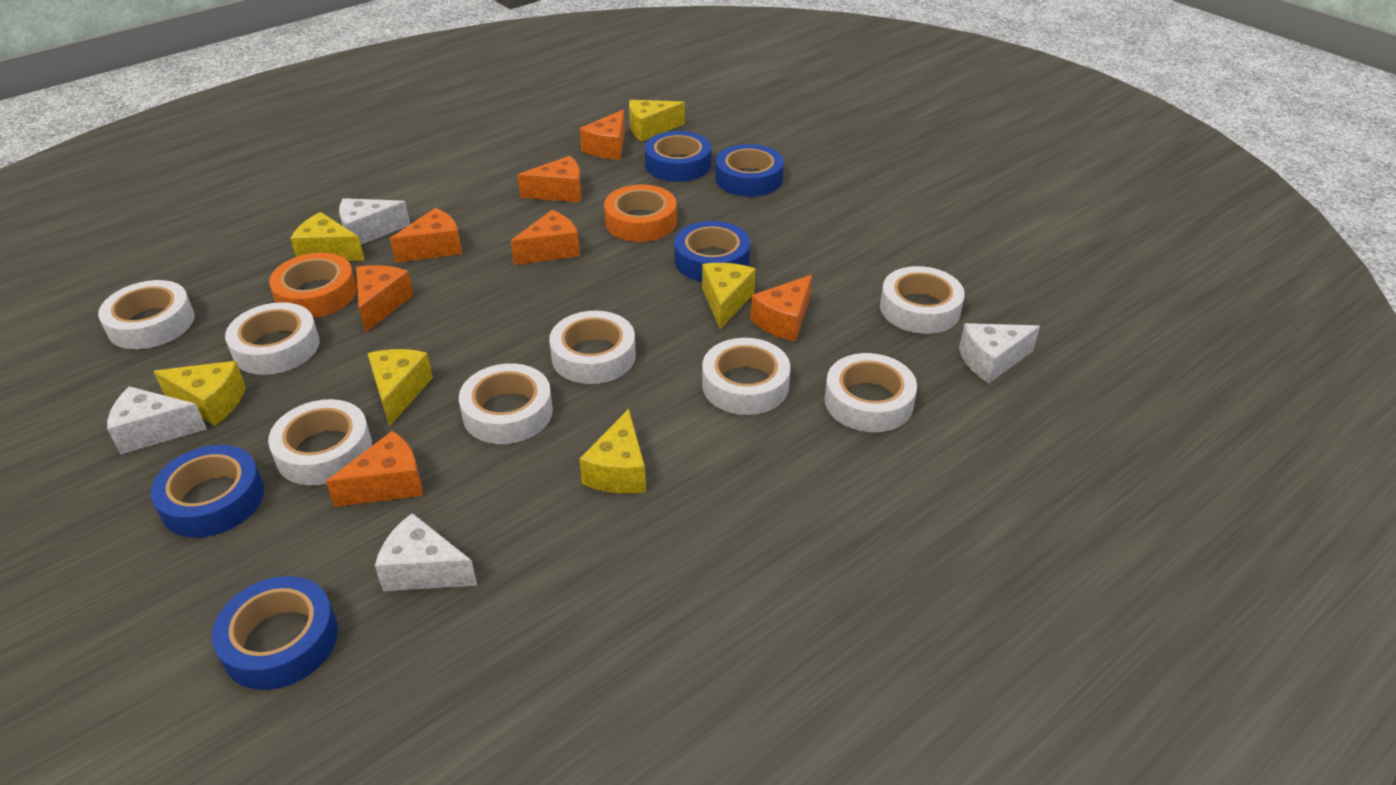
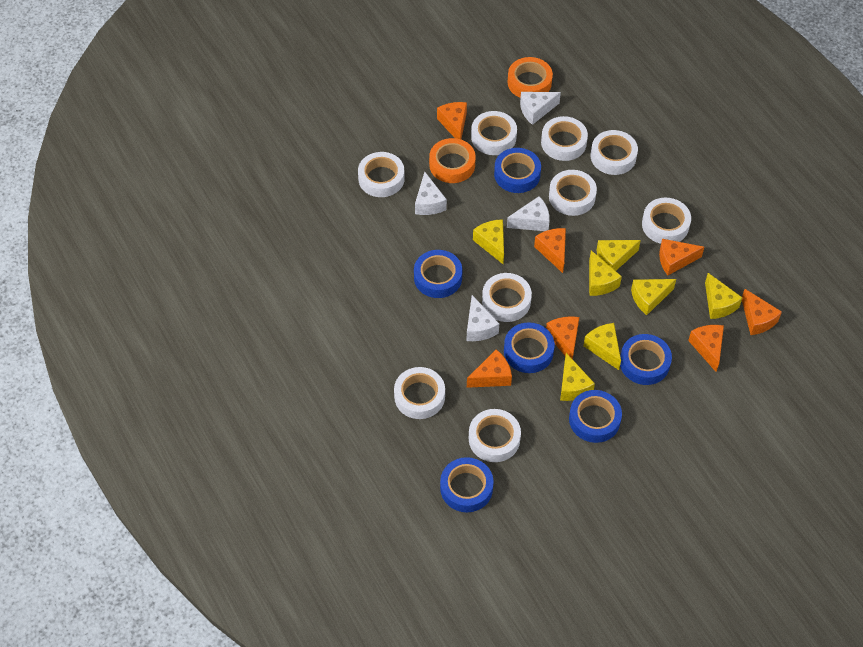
blue tape: 5 -> 6
white tape: 8 -> 9
yellow cheese: 6 -> 7

